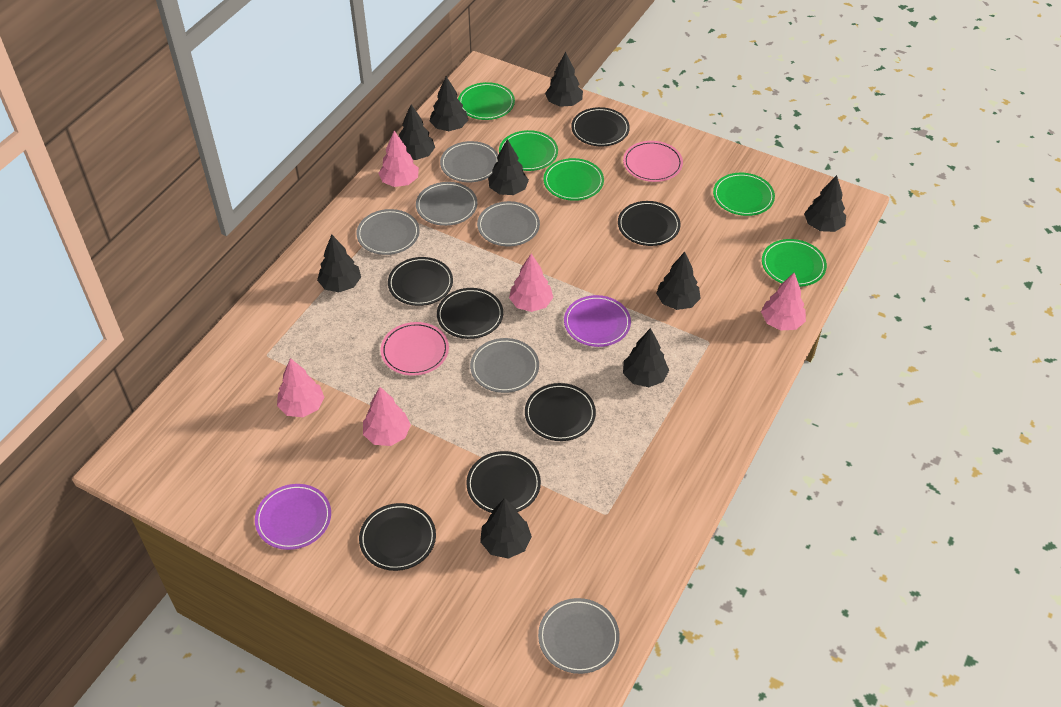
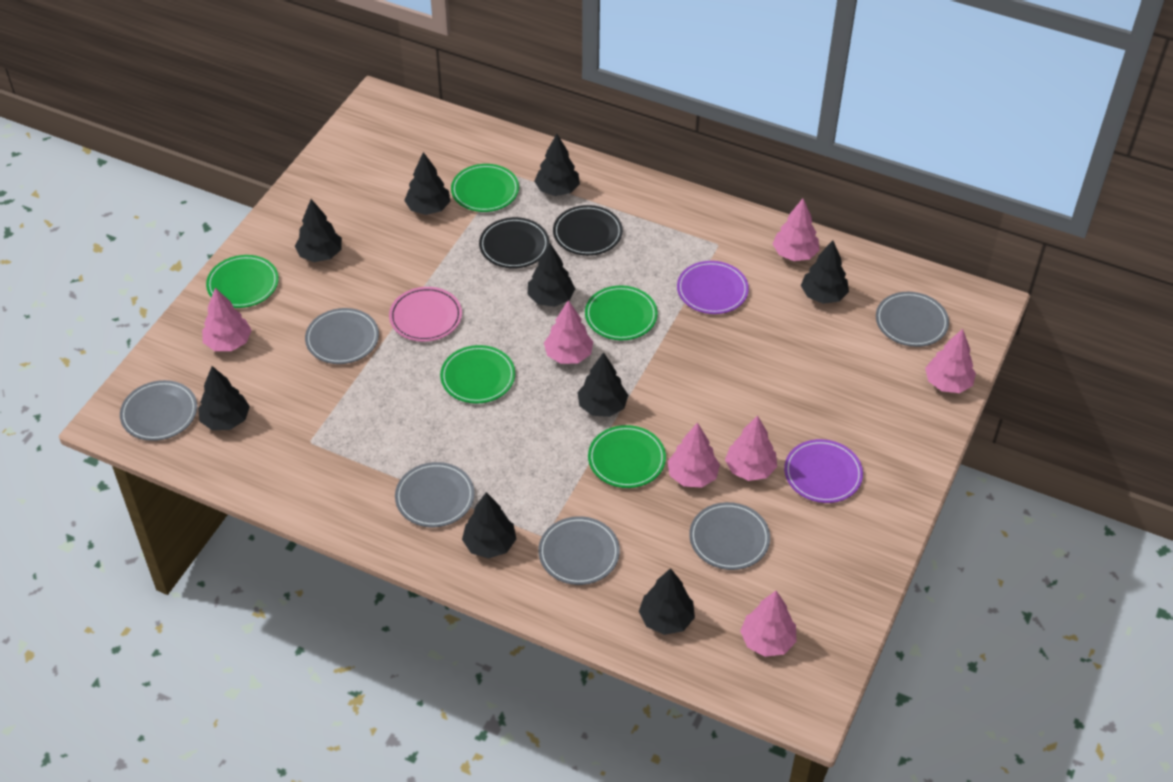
black plate: 7 -> 2
pink plate: 2 -> 1
pink tree: 5 -> 7

